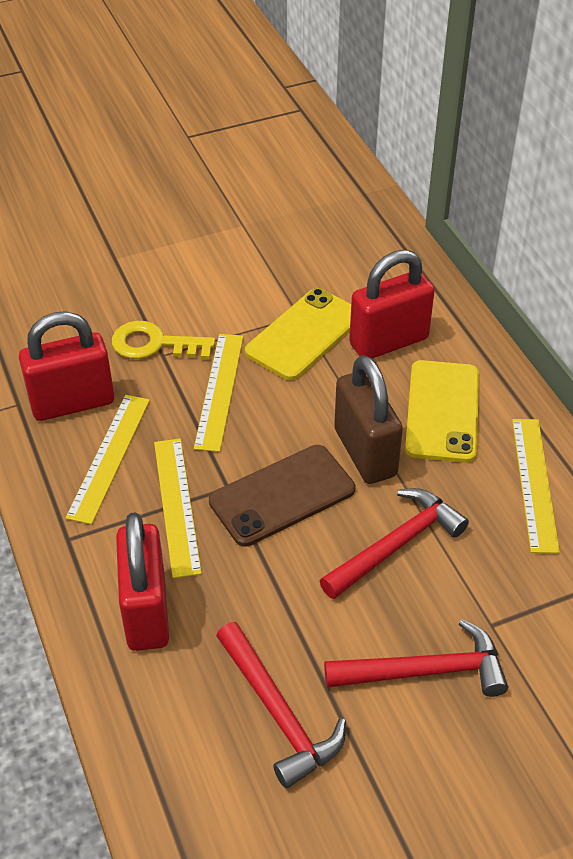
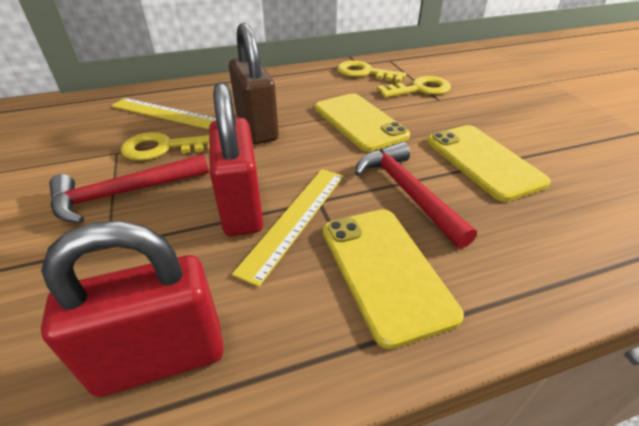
brown phone: 1 -> 0
red hammer: 3 -> 2
red padlock: 3 -> 2
yellow key: 1 -> 3
yellow phone: 2 -> 3
yellow ruler: 4 -> 2

